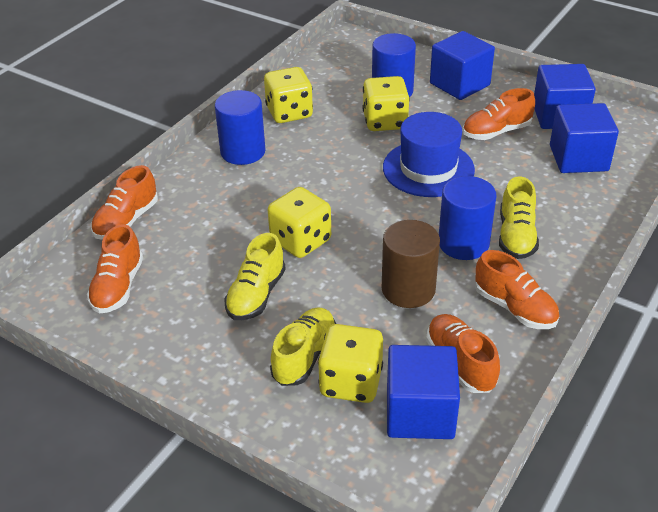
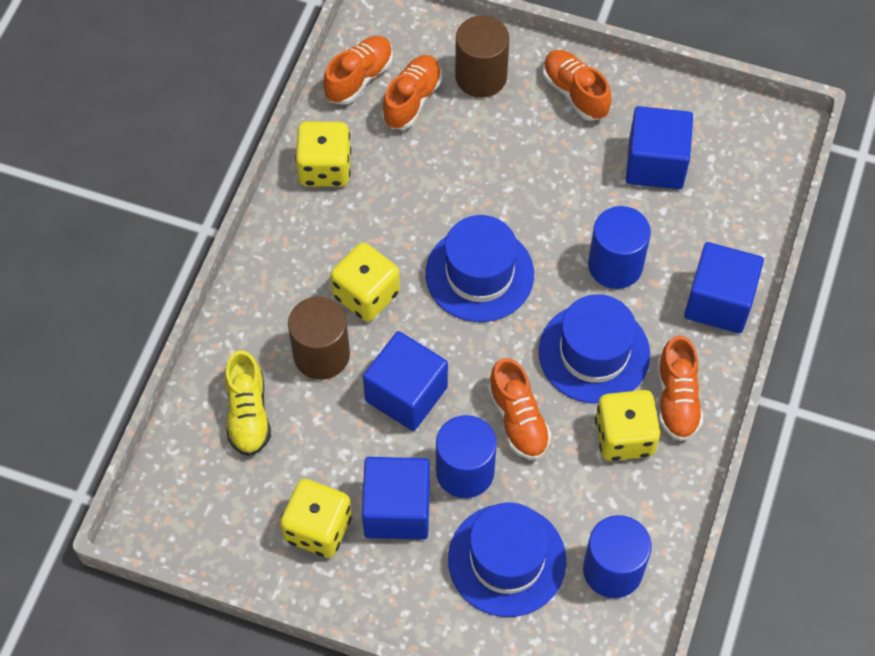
blue hat: 1 -> 3
brown cylinder: 1 -> 2
yellow shoe: 3 -> 1

